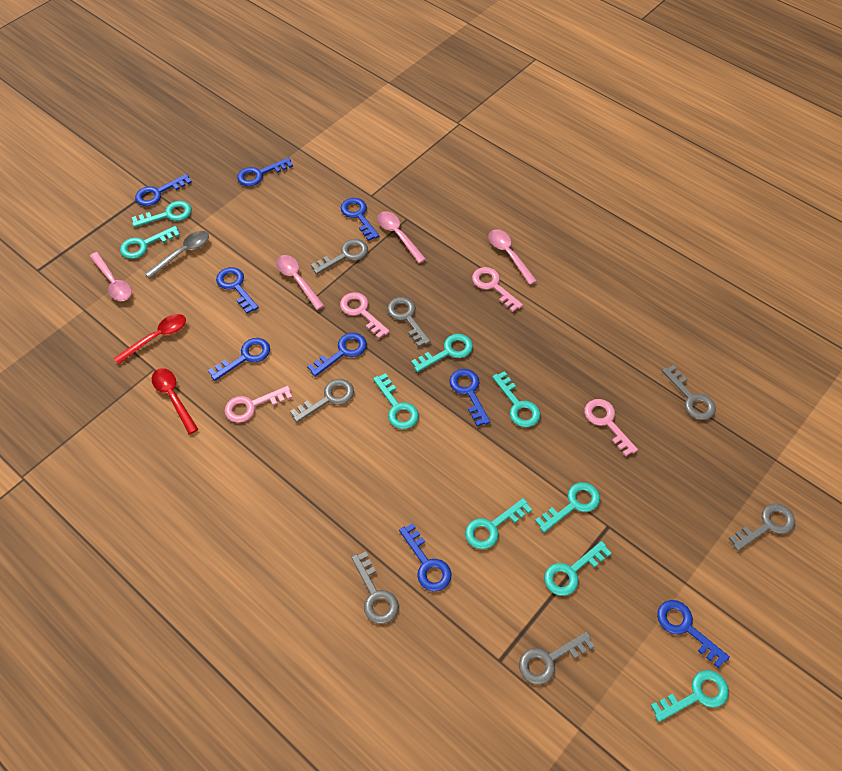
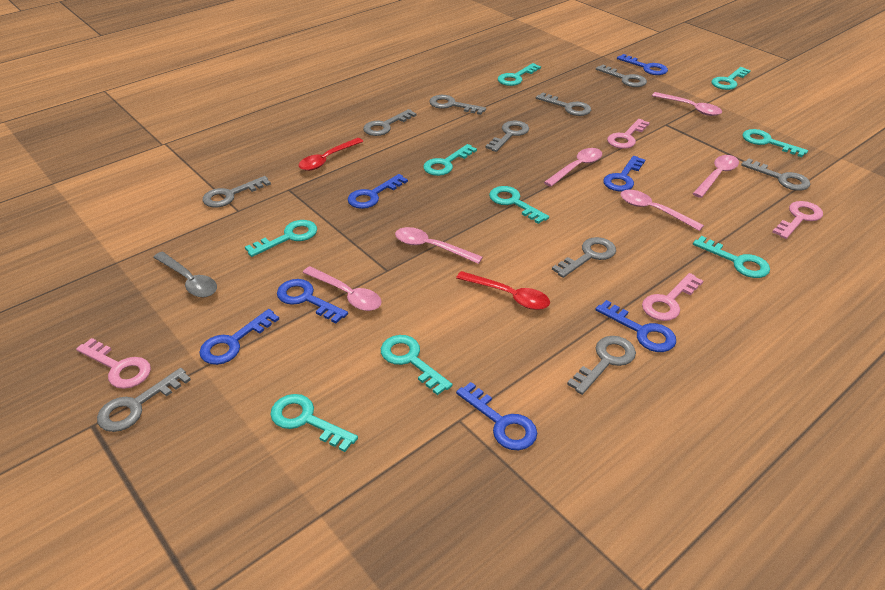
blue key: 9 -> 7
grey key: 7 -> 10
pink spoon: 4 -> 6

